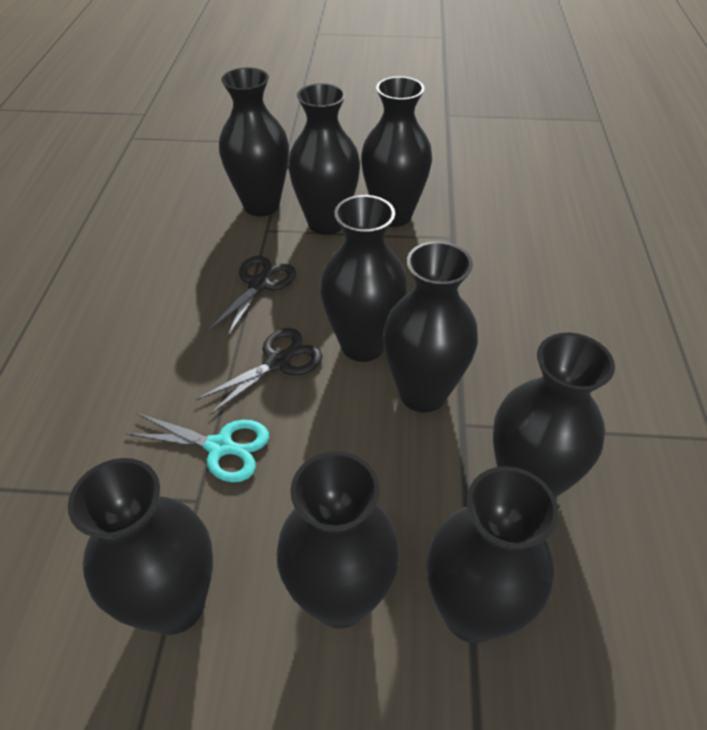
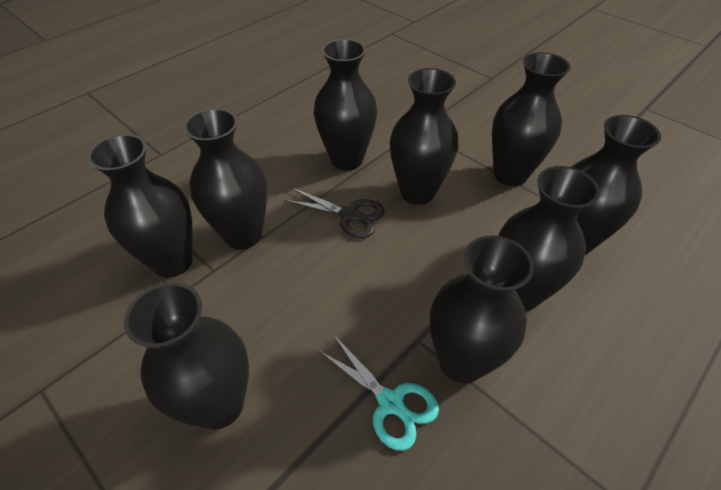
black scissors: 2 -> 1

